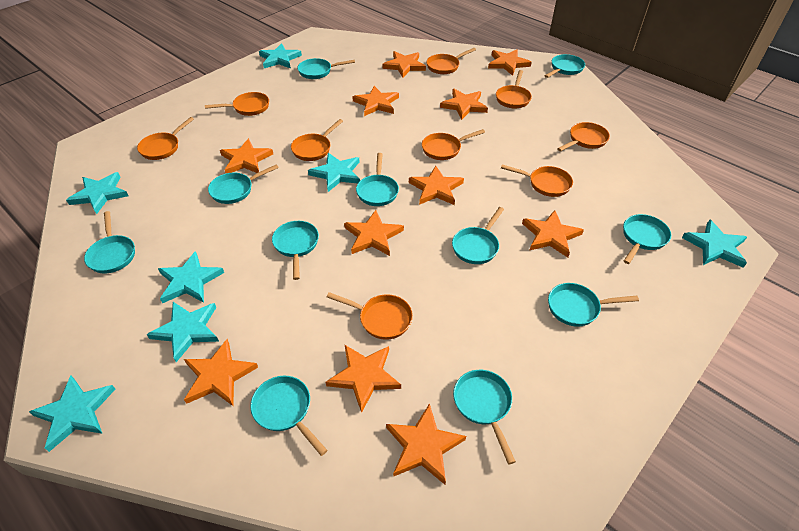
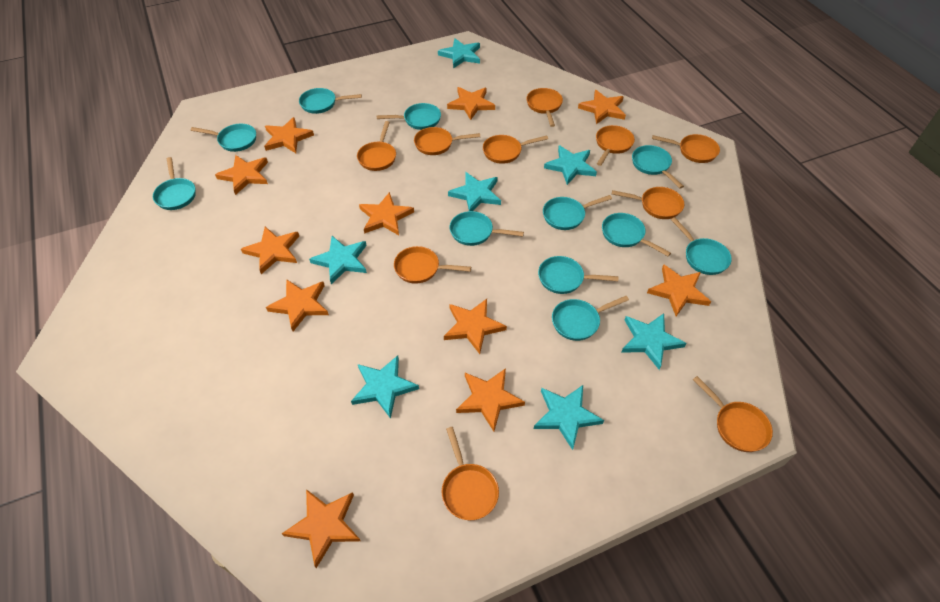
orange pan: 9 -> 10

